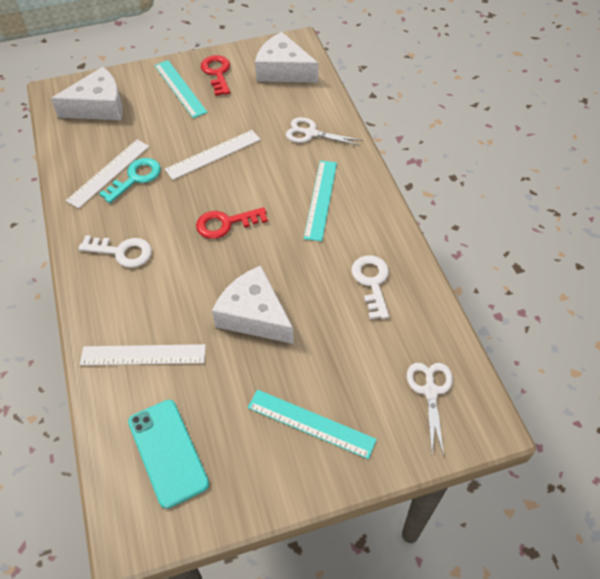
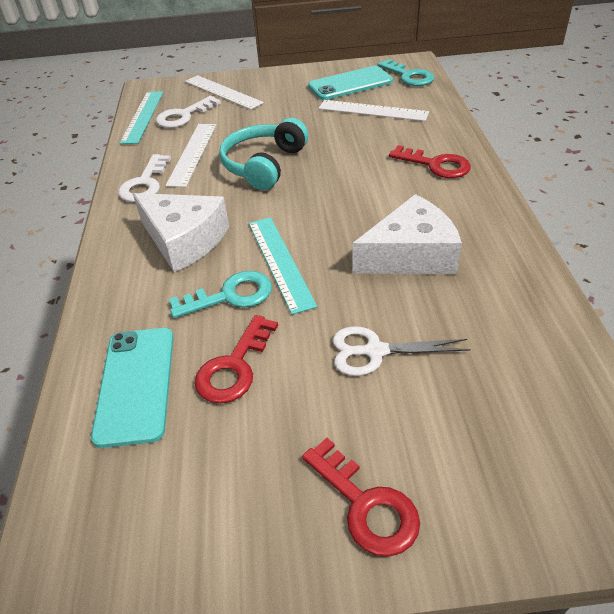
red key: 2 -> 3
turquoise headphones: 0 -> 1
turquoise key: 1 -> 2
turquoise phone: 1 -> 2
turquoise ruler: 3 -> 2
white cheese: 3 -> 2
white scissors: 2 -> 1

